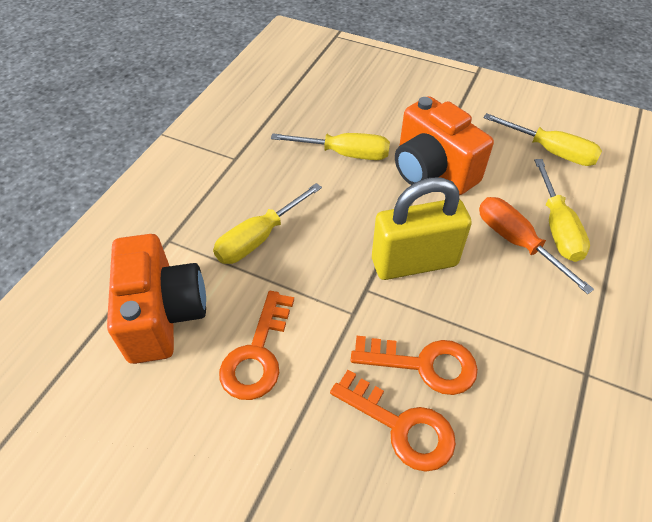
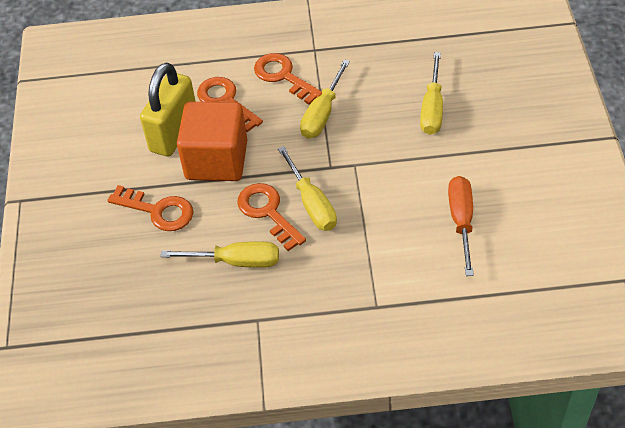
orange camera: 2 -> 0
orange cube: 0 -> 1
orange key: 3 -> 4

